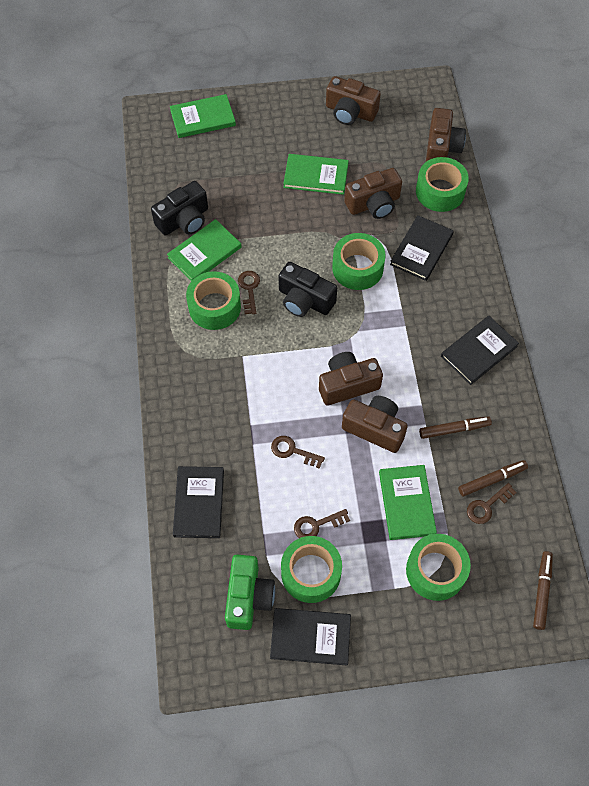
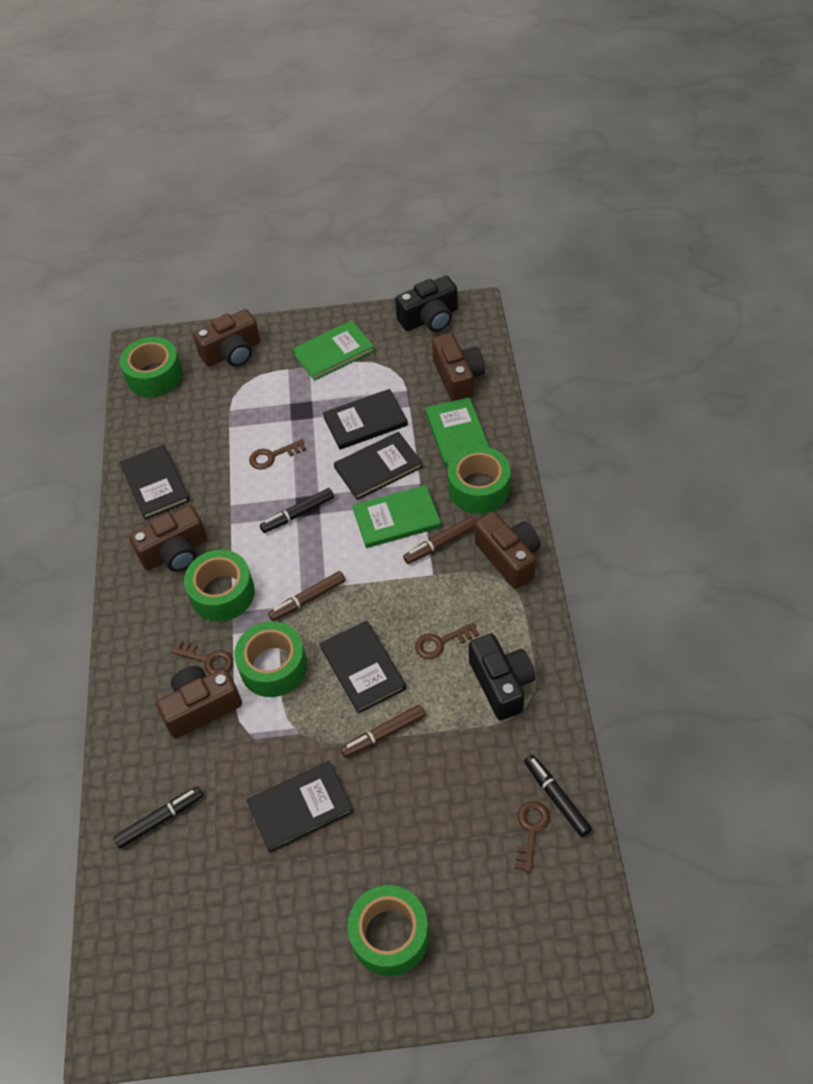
black book: 4 -> 5
black marker: 0 -> 3
green book: 4 -> 3
green camera: 1 -> 0

